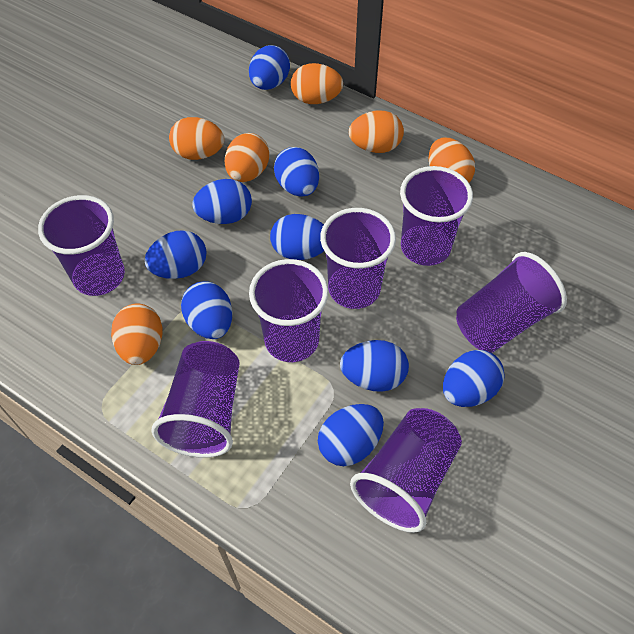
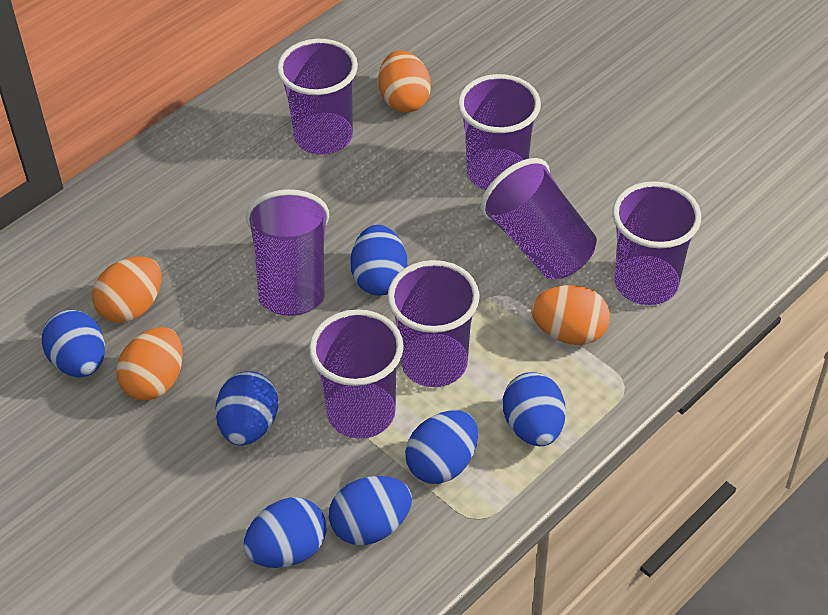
blue egg: 9 -> 7
orange egg: 6 -> 4

